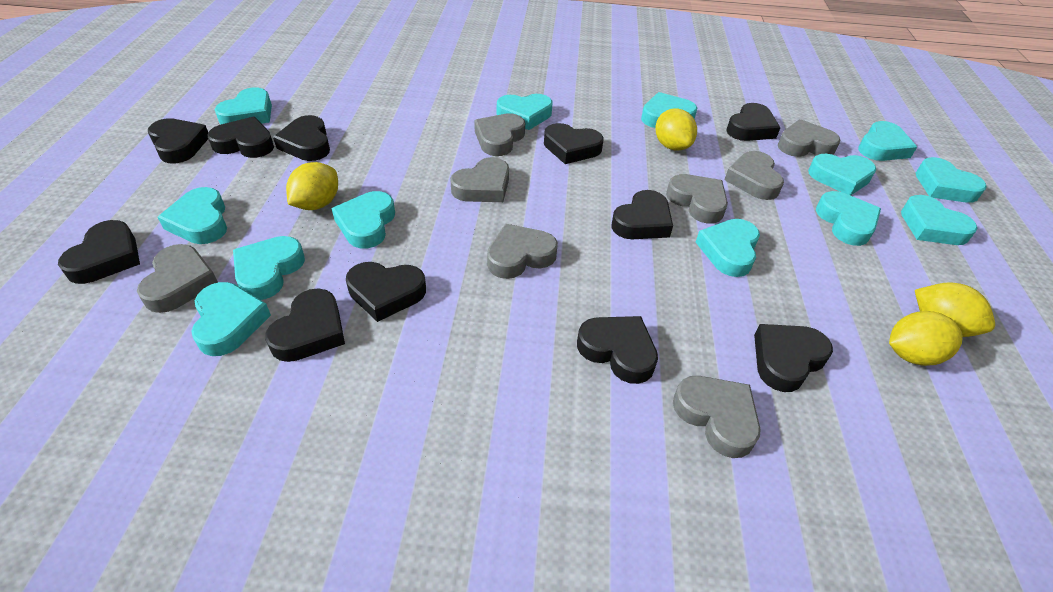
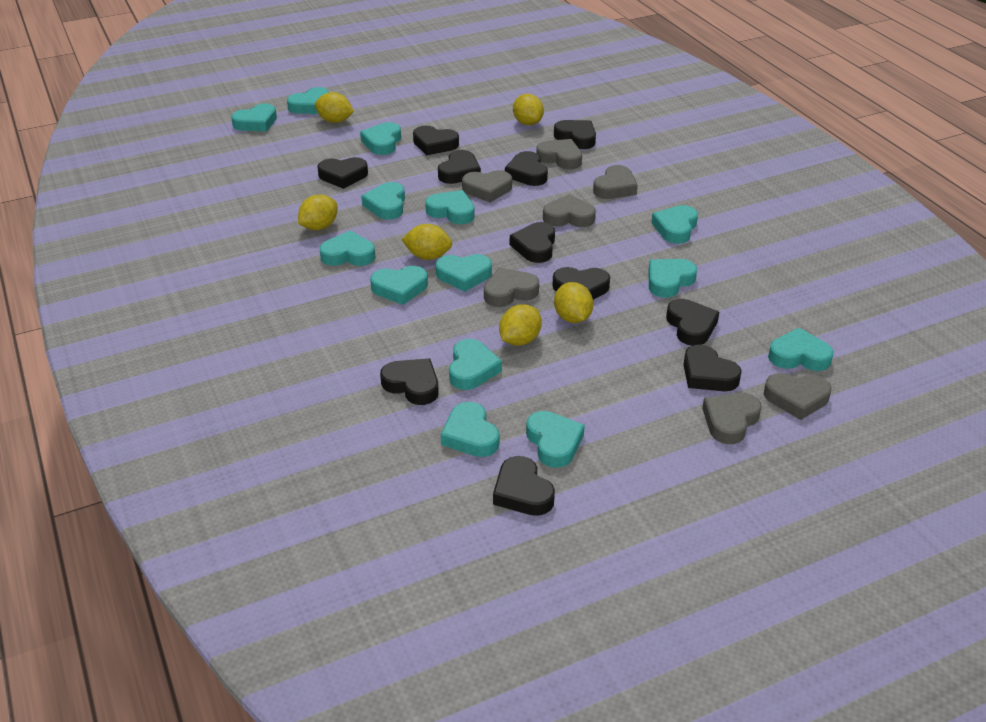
grey heart: 8 -> 7
turquoise heart: 13 -> 14
yellow lemon: 4 -> 6

